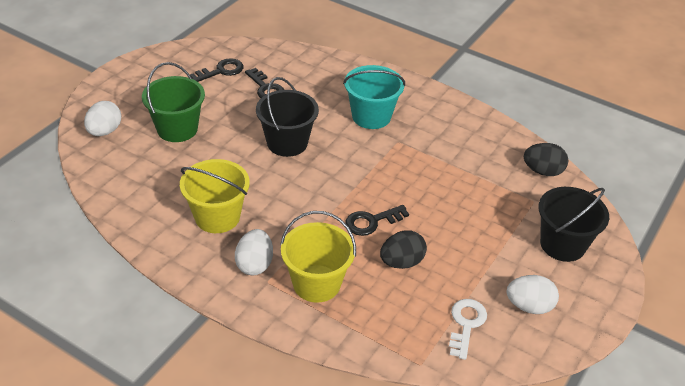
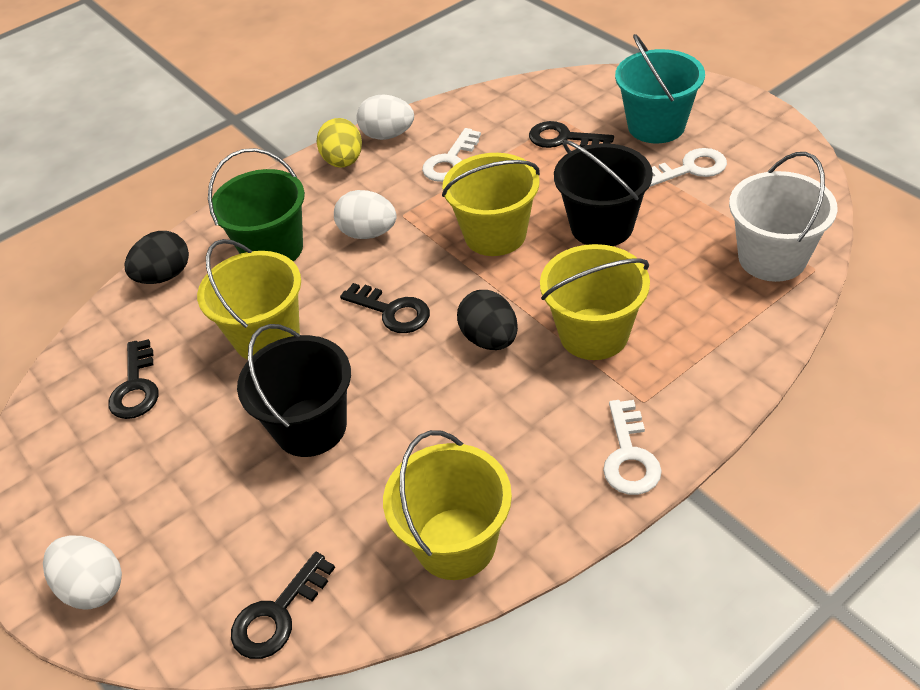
black key: 3 -> 4
white bucket: 0 -> 1
white key: 1 -> 3
yellow bucket: 2 -> 4
yellow egg: 0 -> 1

